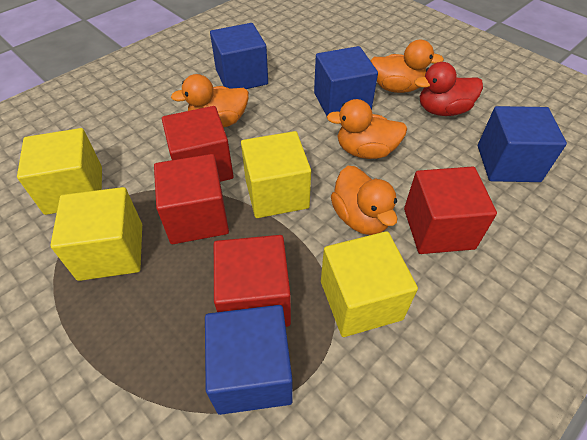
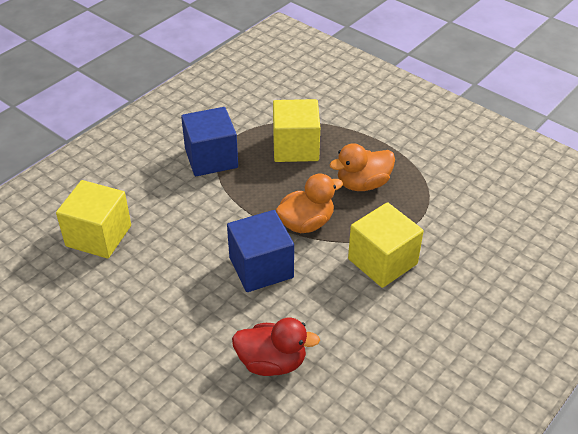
blue cube: 4 -> 2
orange duck: 4 -> 2
red cube: 4 -> 0
yellow cube: 4 -> 3

